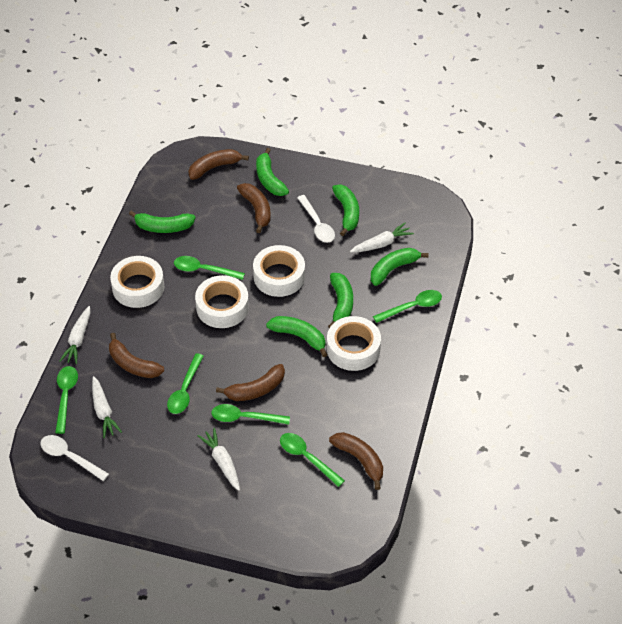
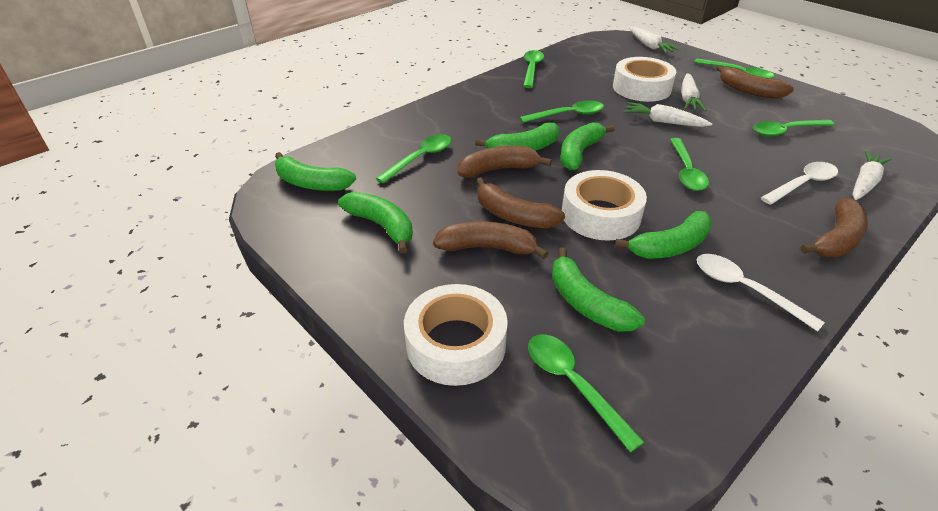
green spoon: 6 -> 7
white tape: 4 -> 3

